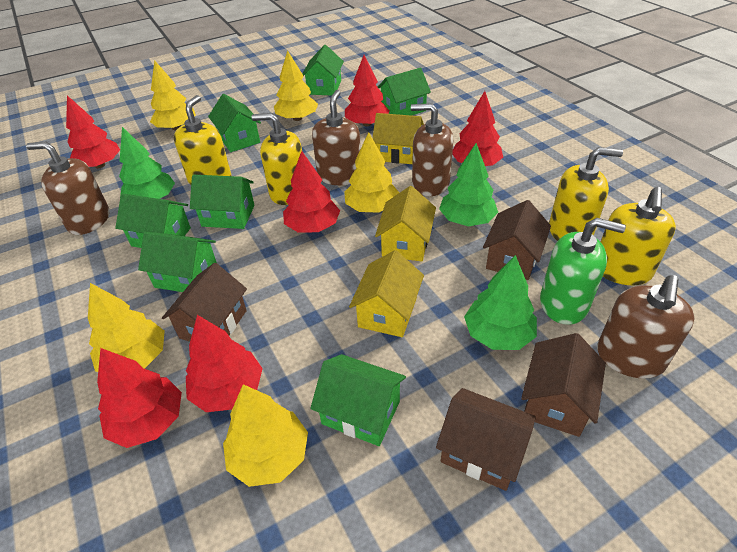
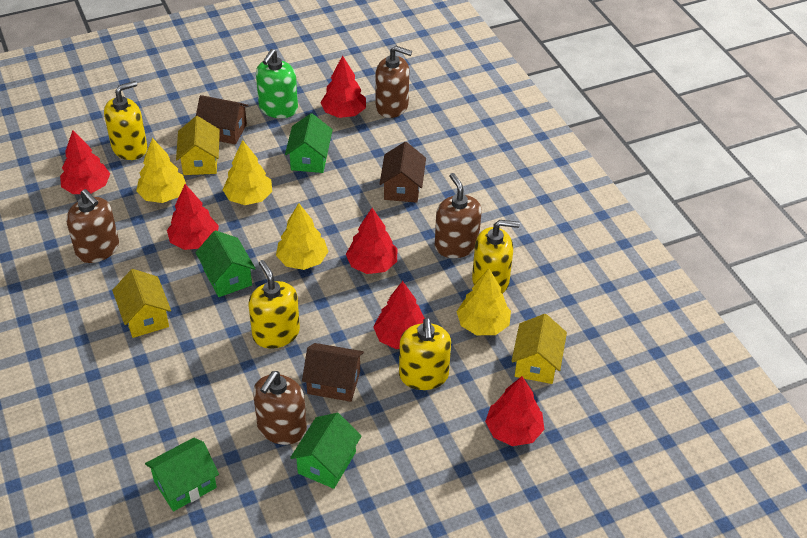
brown house: 4 -> 3
green house: 7 -> 4
green tree: 3 -> 0
yellow tree: 5 -> 4

